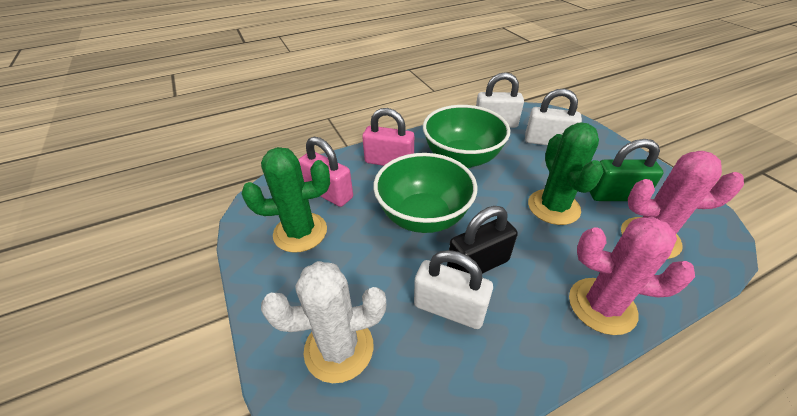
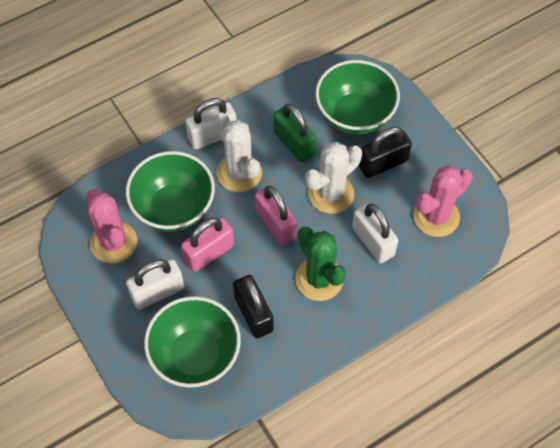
black padlock: 1 -> 2
green bowl: 2 -> 3
green cactus: 2 -> 1
white cactus: 1 -> 2

